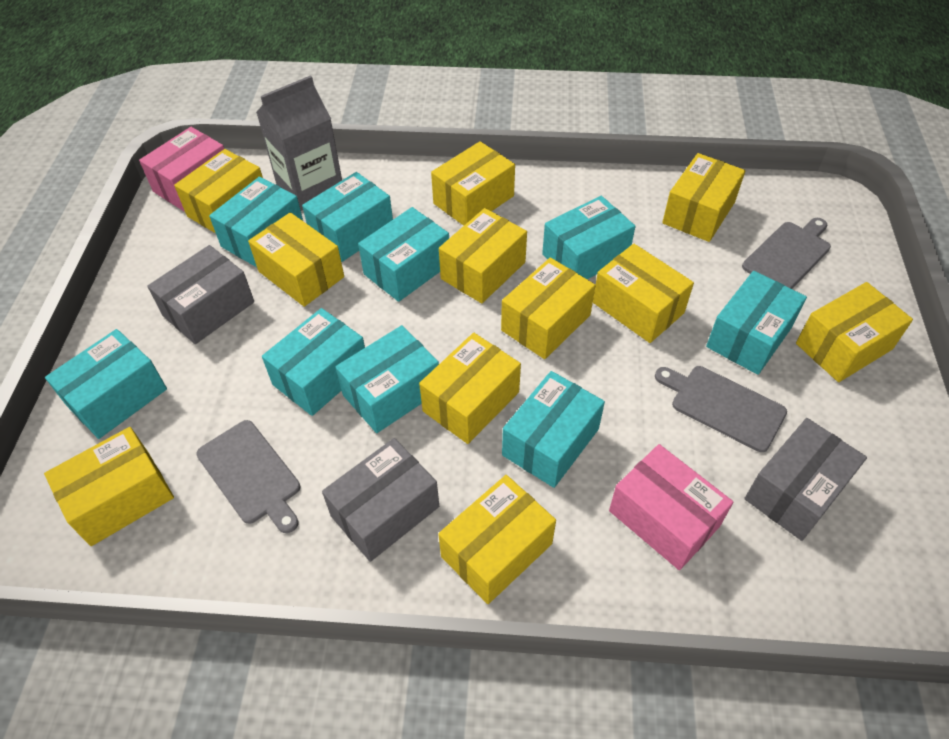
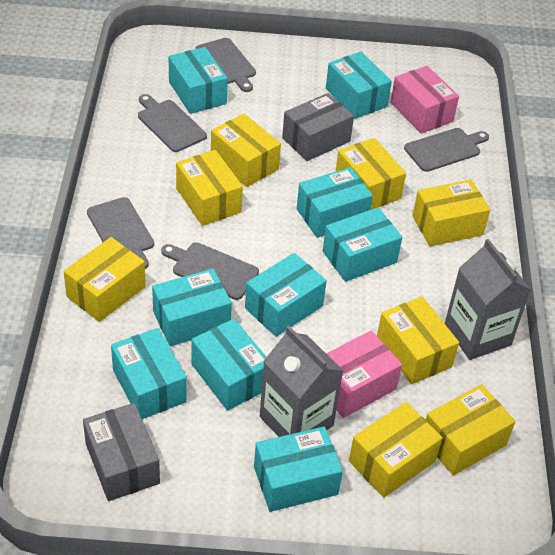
grey box: 3 -> 2
grey carton: 1 -> 2
grey cutting board: 3 -> 5
yellow box: 11 -> 8

